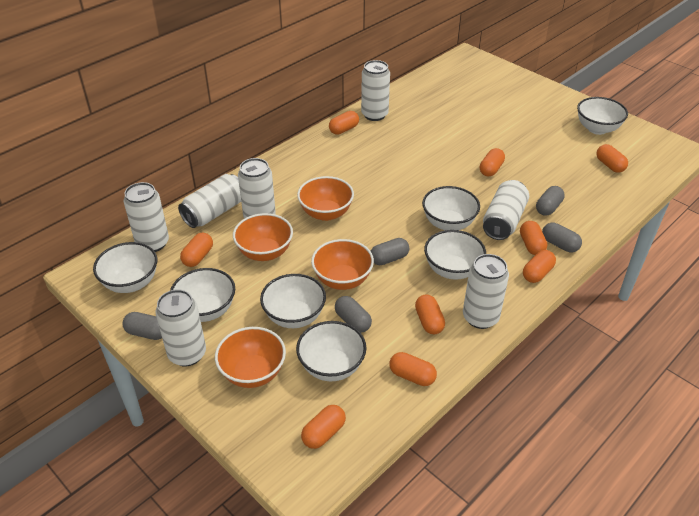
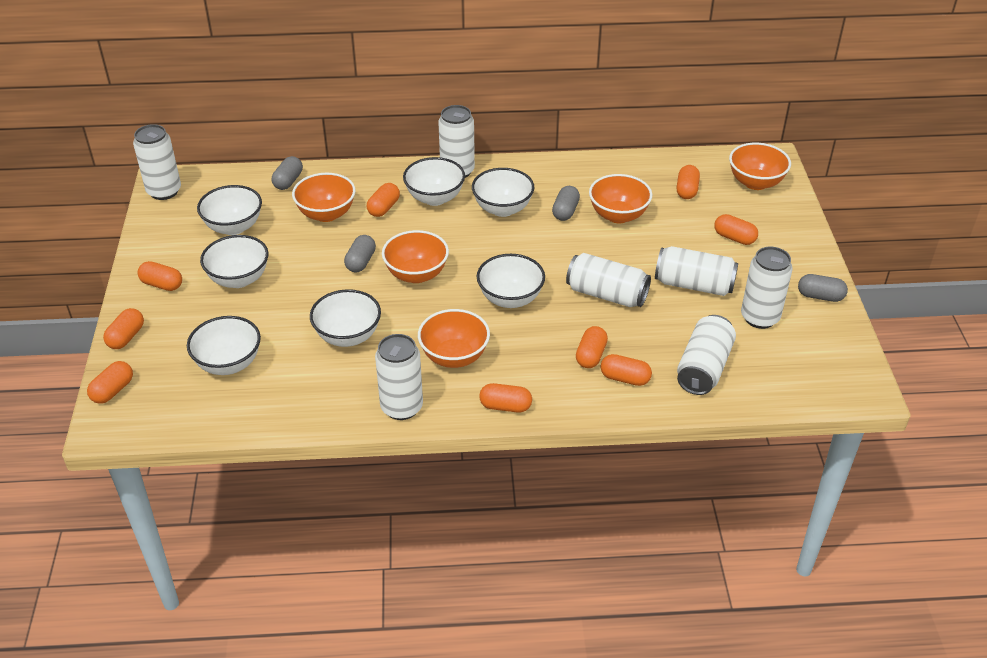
grey capsule: 5 -> 4
orange bowl: 4 -> 5

